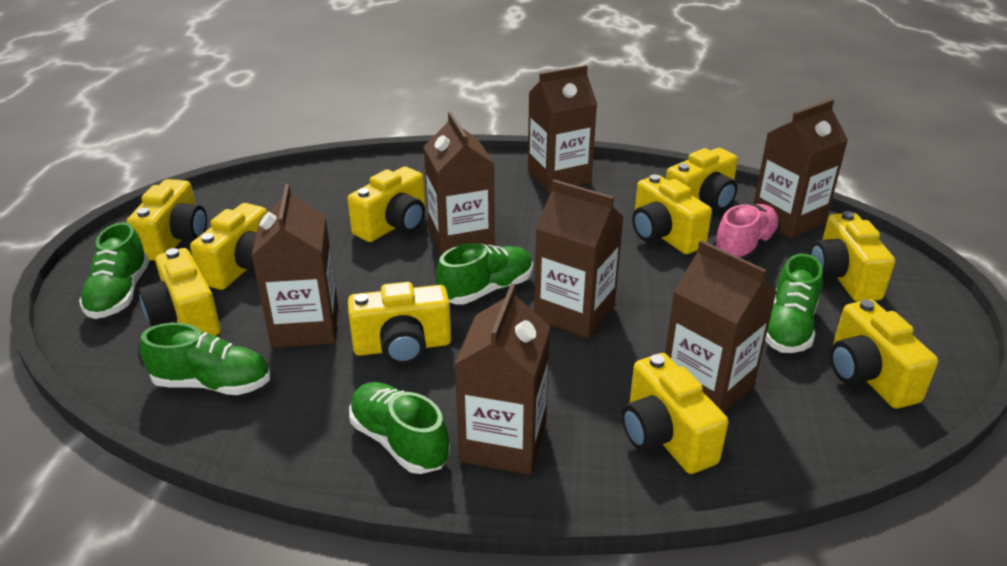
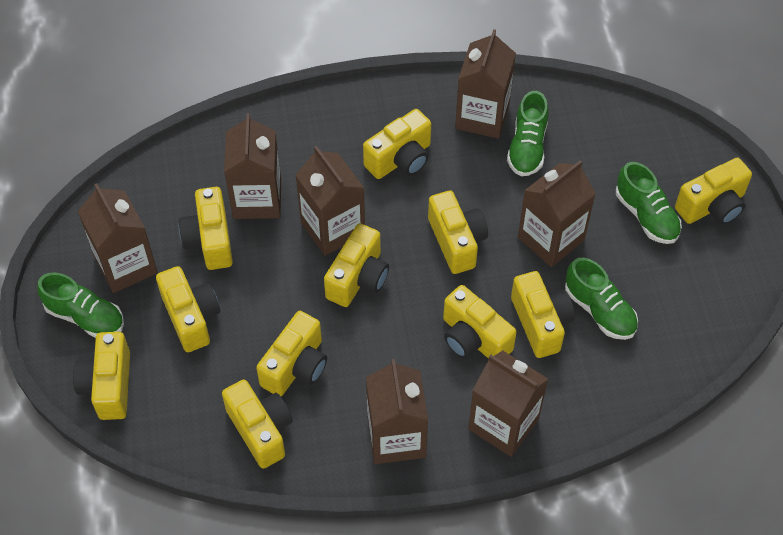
green shoe: 5 -> 4
pink shoe: 1 -> 0
yellow camera: 10 -> 11

